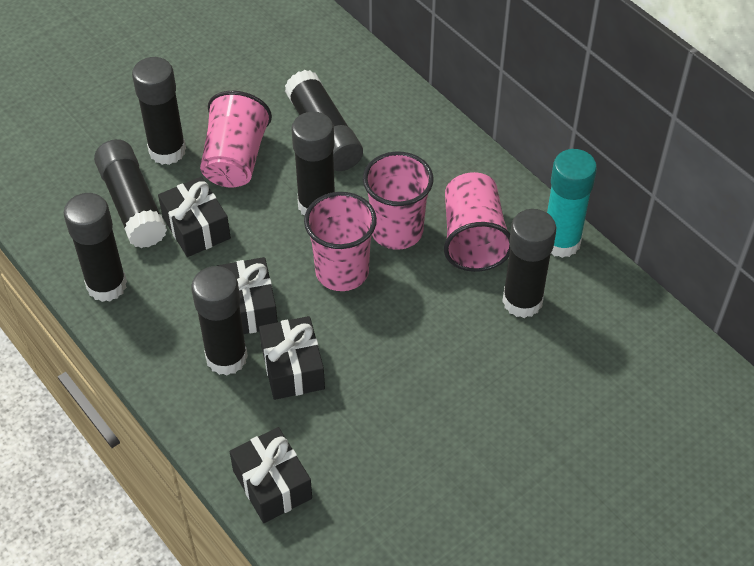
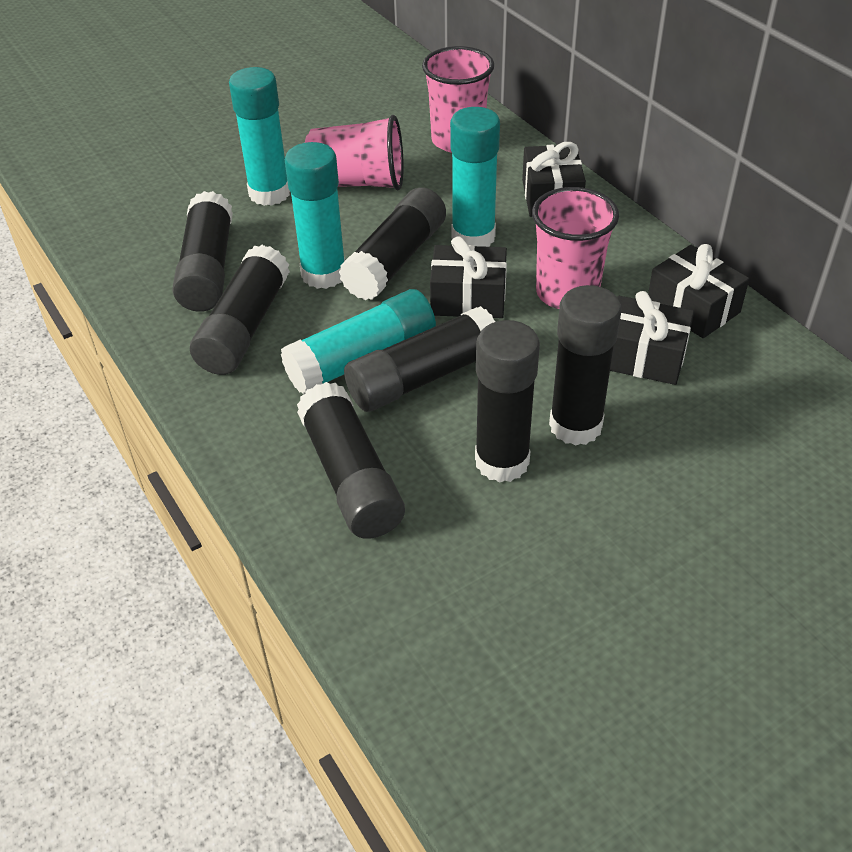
pink cup: 4 -> 3
turquoise glue stick: 1 -> 4

